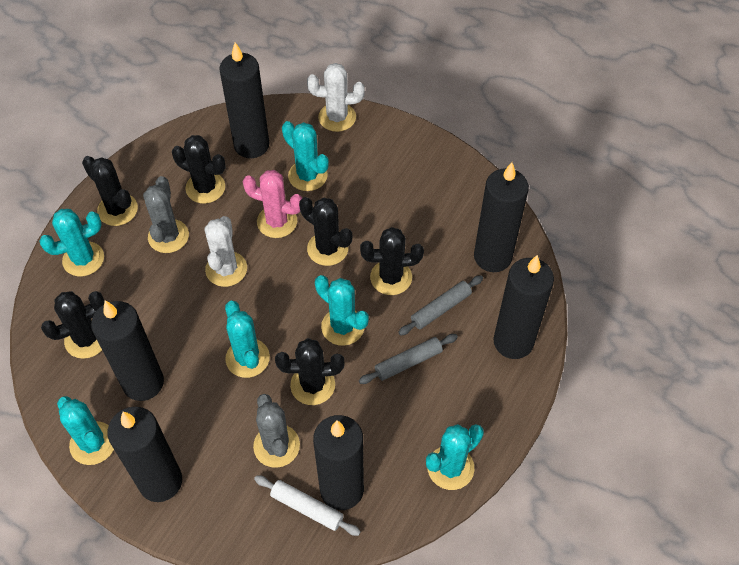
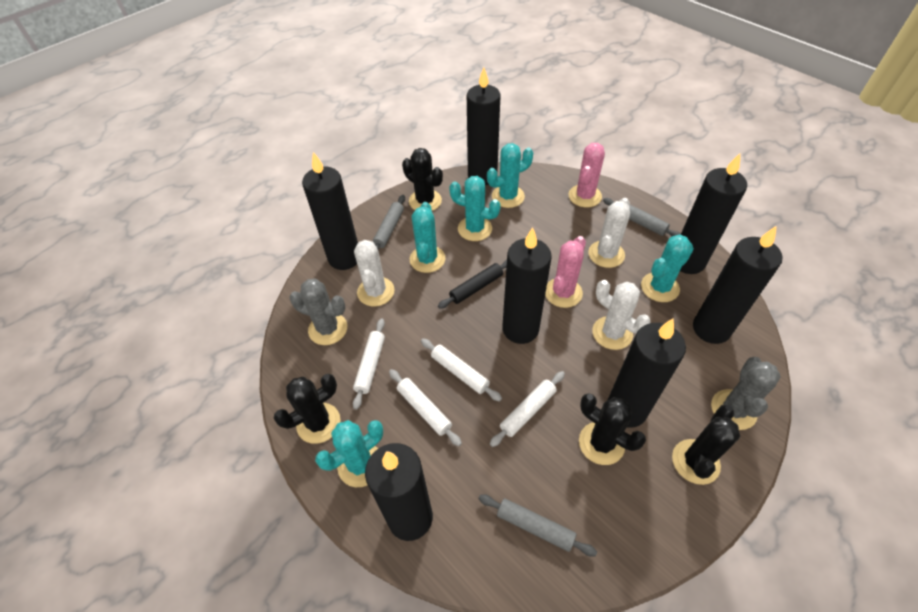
black cactus: 6 -> 4
black candle: 6 -> 7
black rolling pin: 0 -> 1
grey rolling pin: 2 -> 3
pink cactus: 1 -> 2
turquoise cactus: 6 -> 5
white cactus: 2 -> 3
white rolling pin: 1 -> 4

